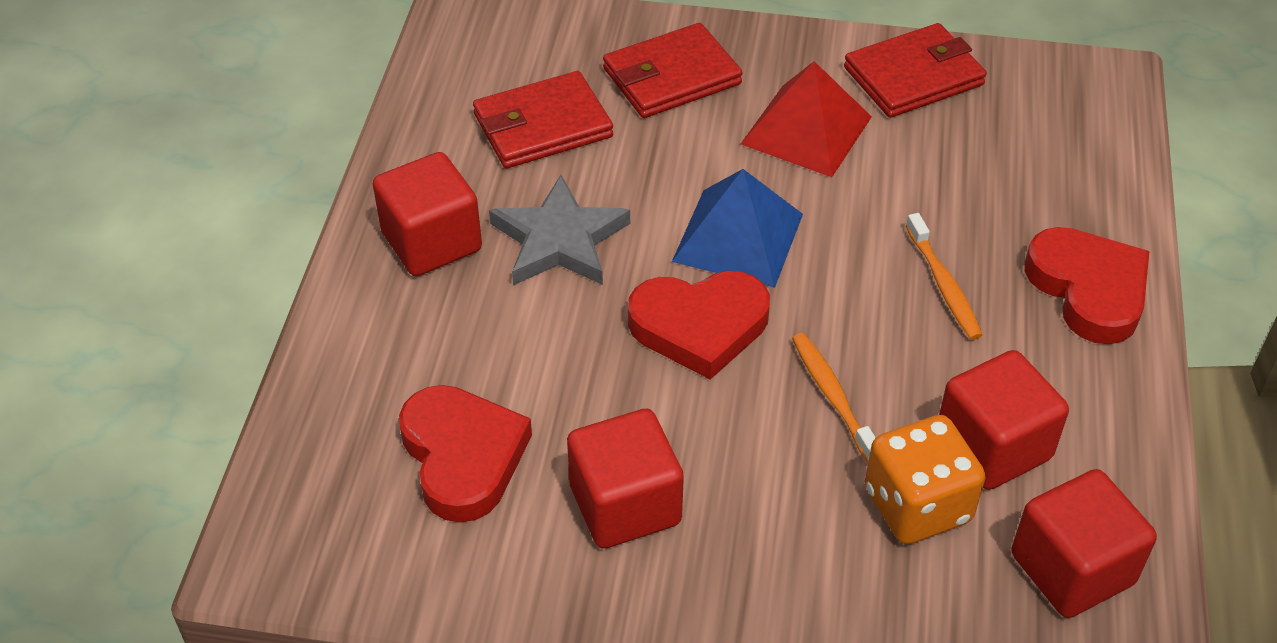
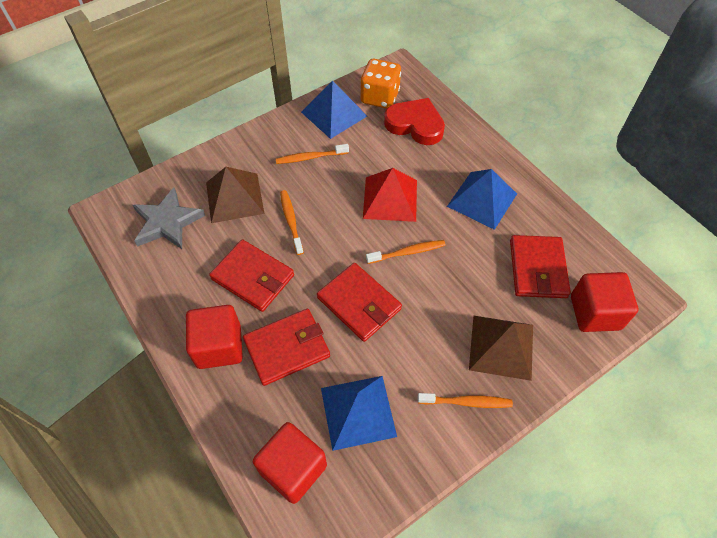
blue pyramid: 1 -> 3
brown pyramid: 0 -> 2
orange toothbrush: 2 -> 4
red cube: 4 -> 3
red heart: 3 -> 1
red wallet: 3 -> 4

